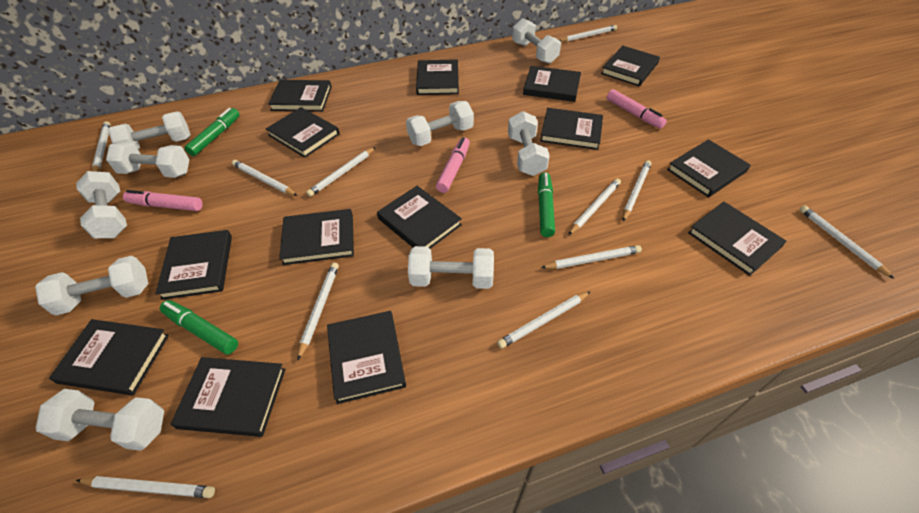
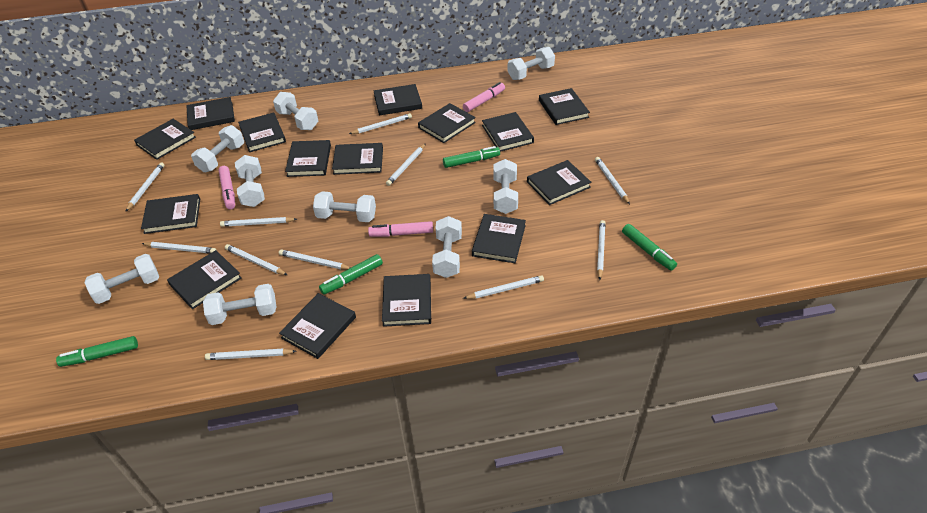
black book: 14 -> 15
green marker: 3 -> 4

